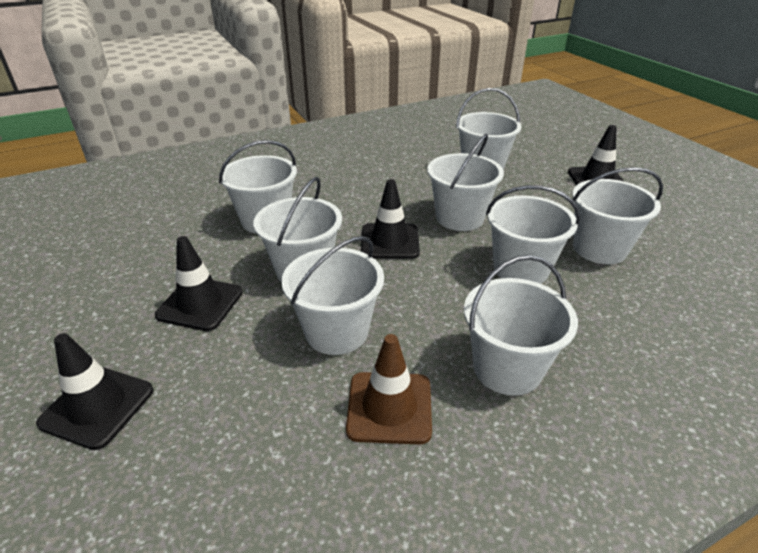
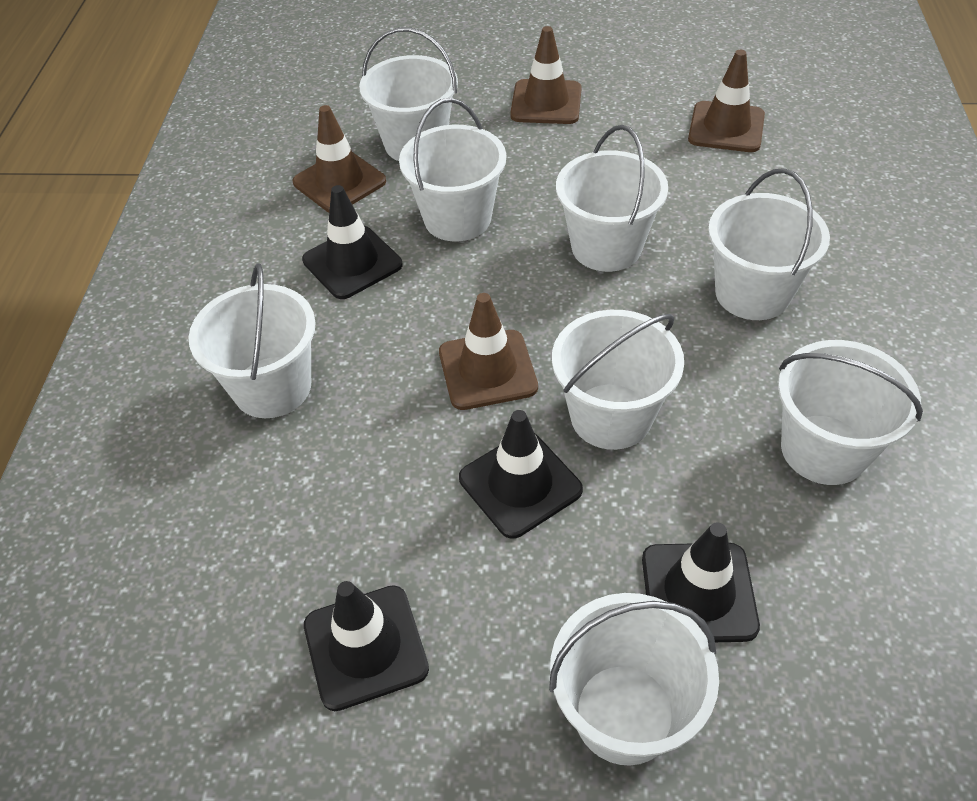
brown traffic cone: 1 -> 4

